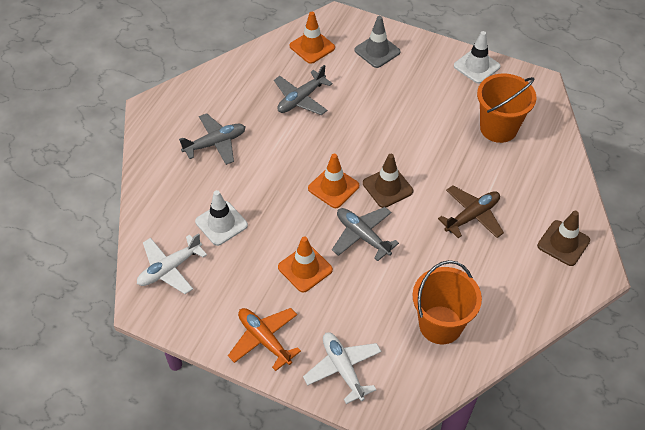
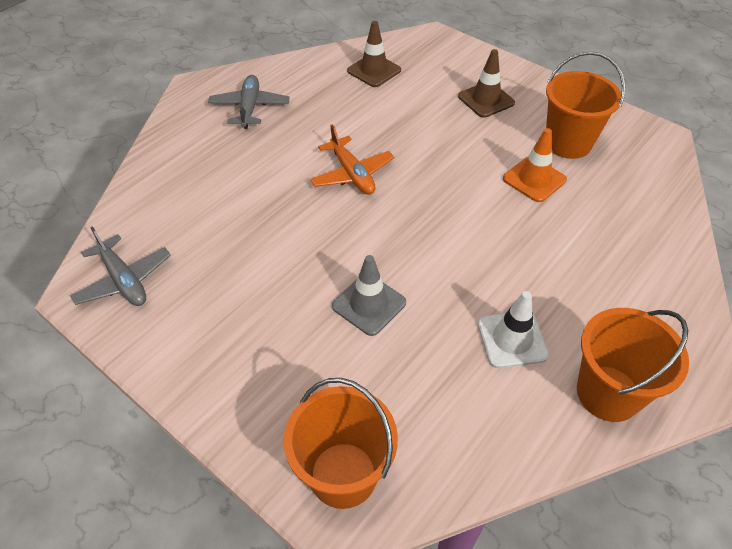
brown plane: 1 -> 0
grey plane: 3 -> 2
orange bucket: 2 -> 3
orange traffic cone: 3 -> 1
white plane: 2 -> 0
white traffic cone: 2 -> 1

